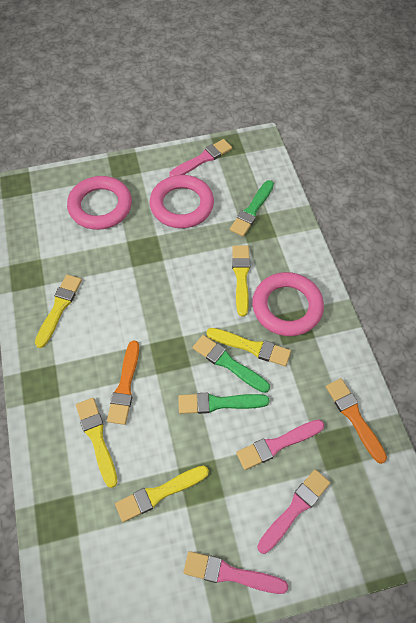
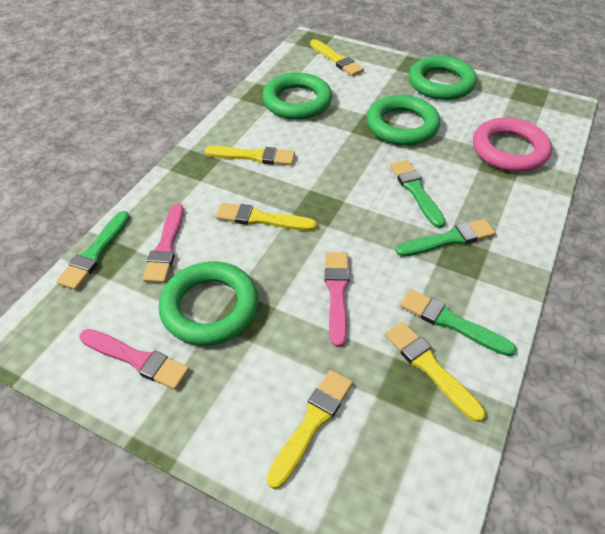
green brush: 3 -> 4
green ring: 0 -> 4
orange brush: 2 -> 0
pink brush: 4 -> 3
pink ring: 3 -> 1

